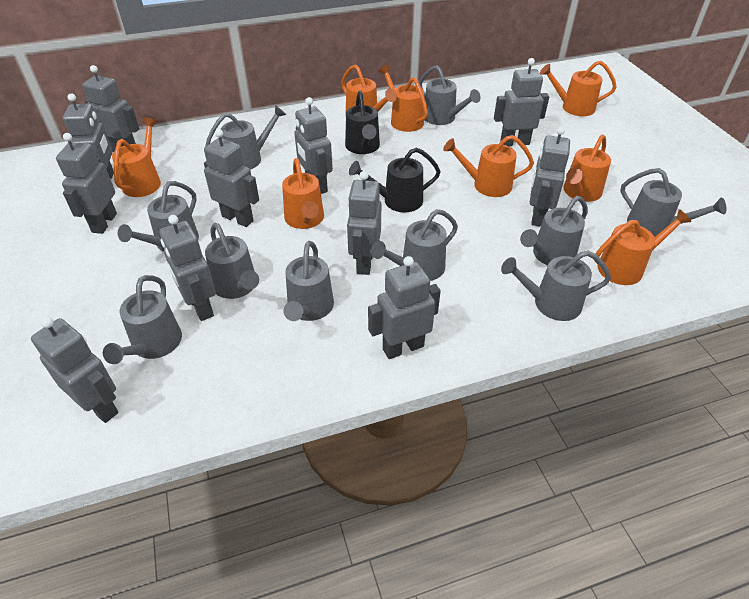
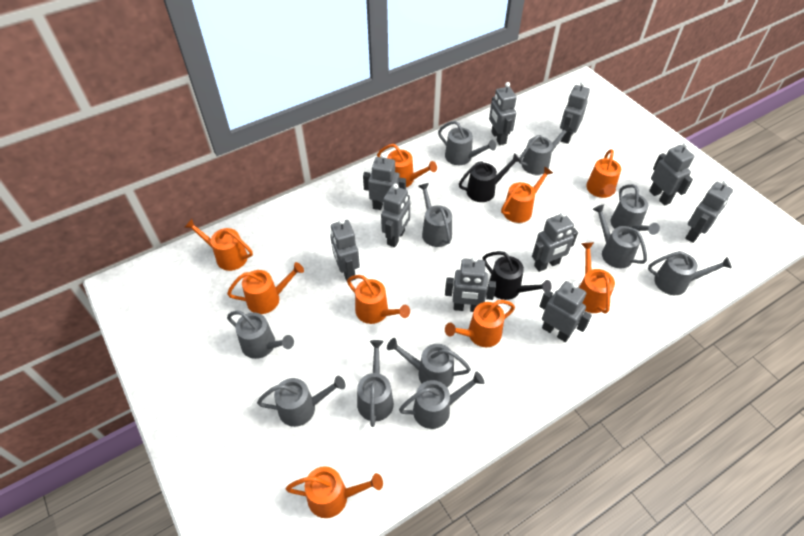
grey robot: 11 -> 10
grey watering can: 10 -> 11
orange watering can: 8 -> 9

